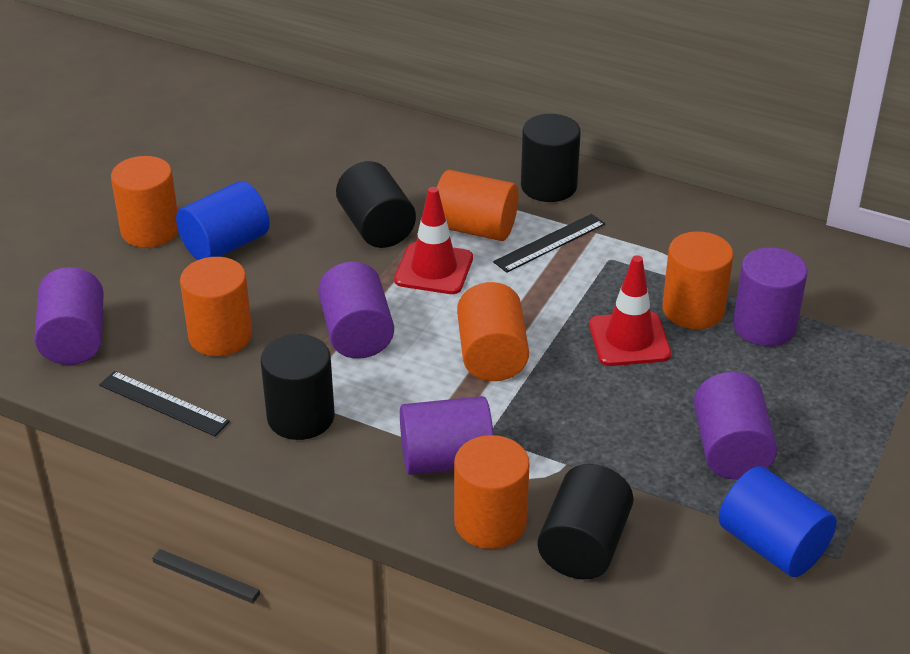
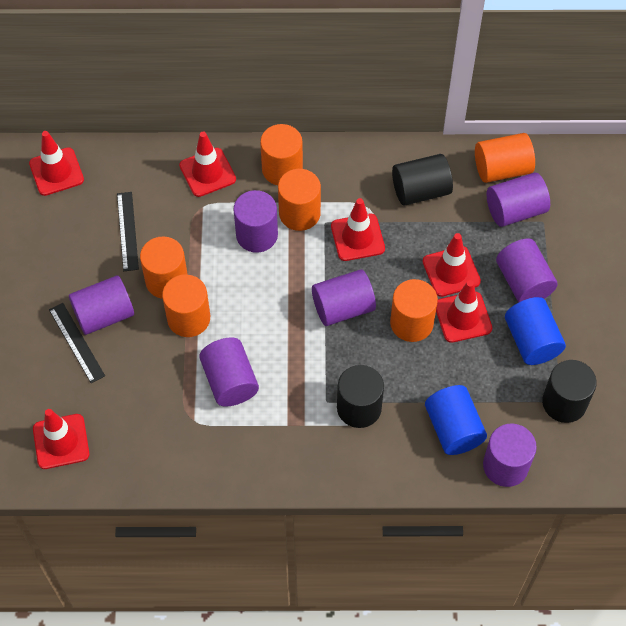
black cylinder: 4 -> 3
purple cylinder: 5 -> 7
red traffic cone: 2 -> 6

